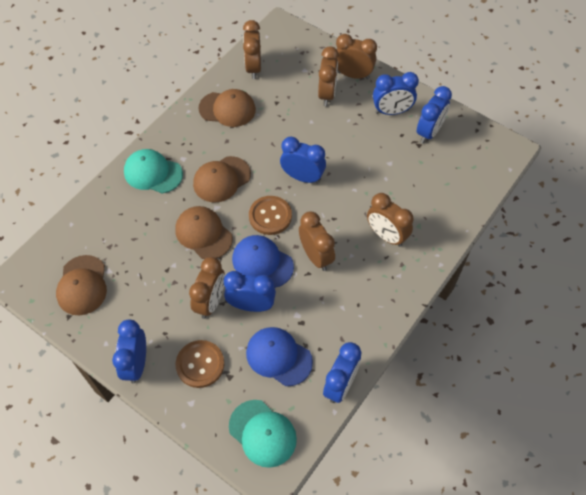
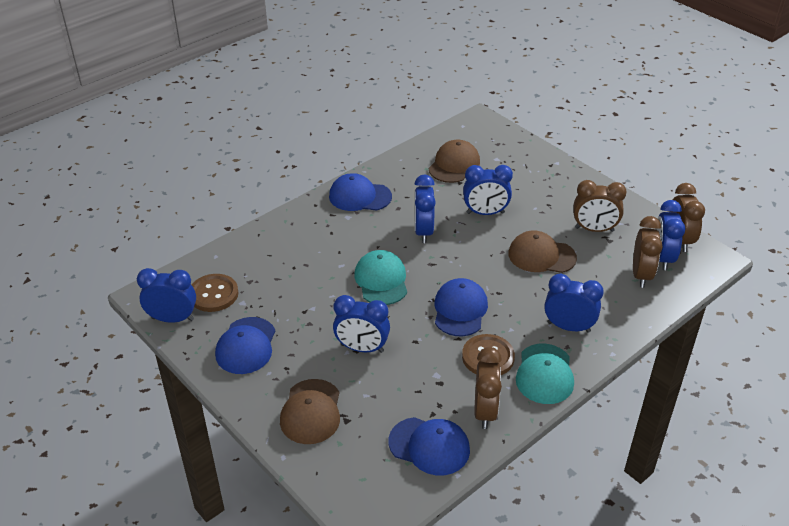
blue cap: 2 -> 4
brown cap: 4 -> 3
brown clock: 6 -> 4

